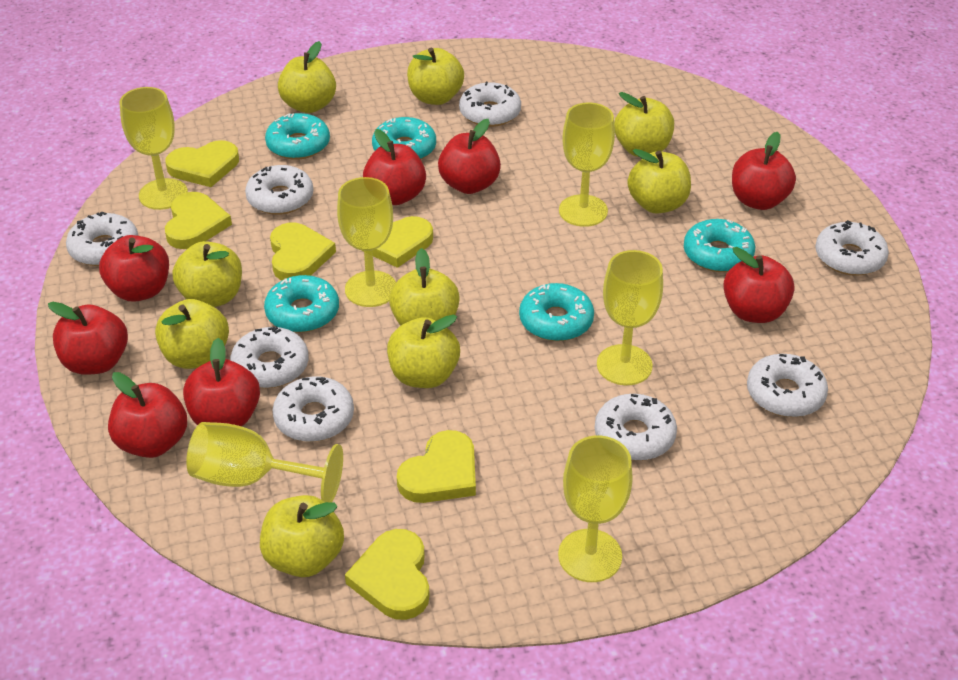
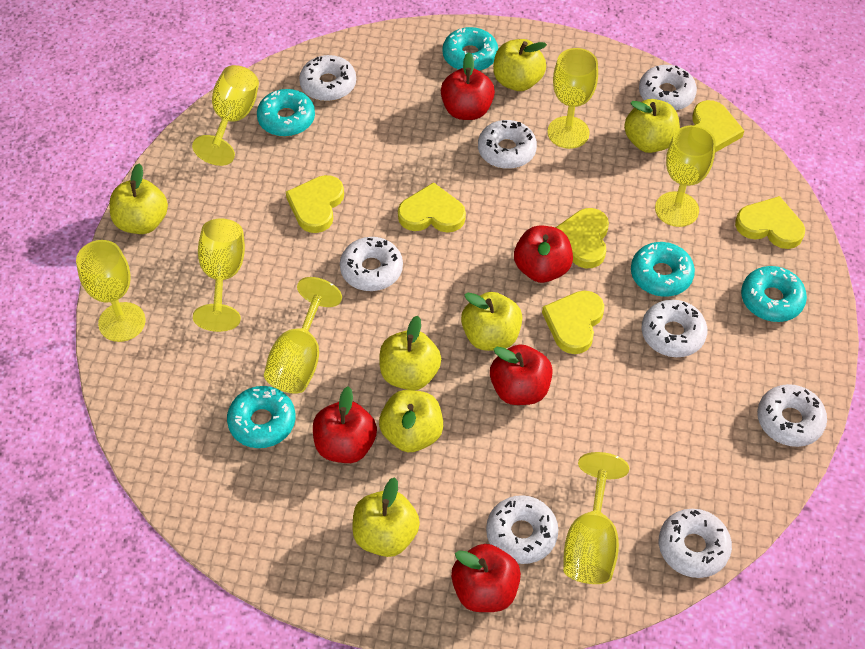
red apple: 8 -> 5
yellow apple: 9 -> 7
yellow goblet: 6 -> 7

